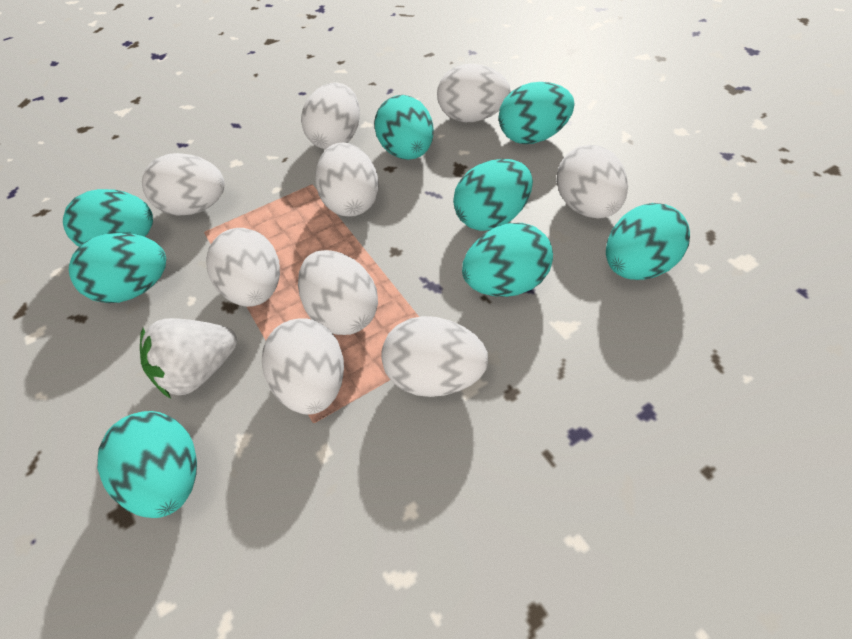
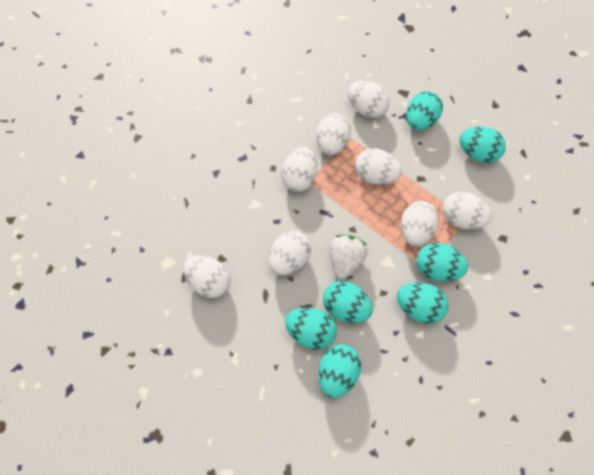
turquoise egg: 8 -> 7
white egg: 9 -> 8

